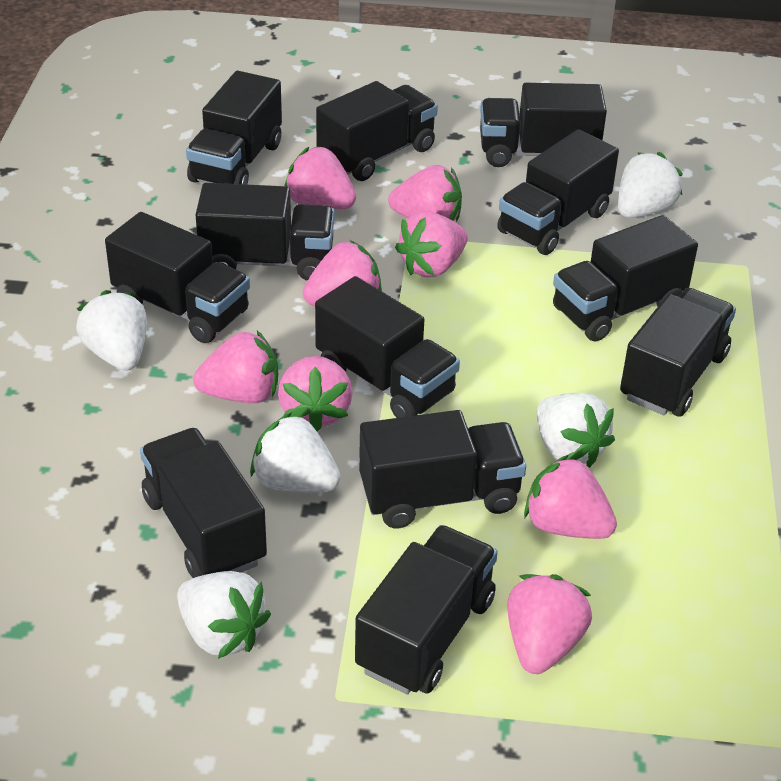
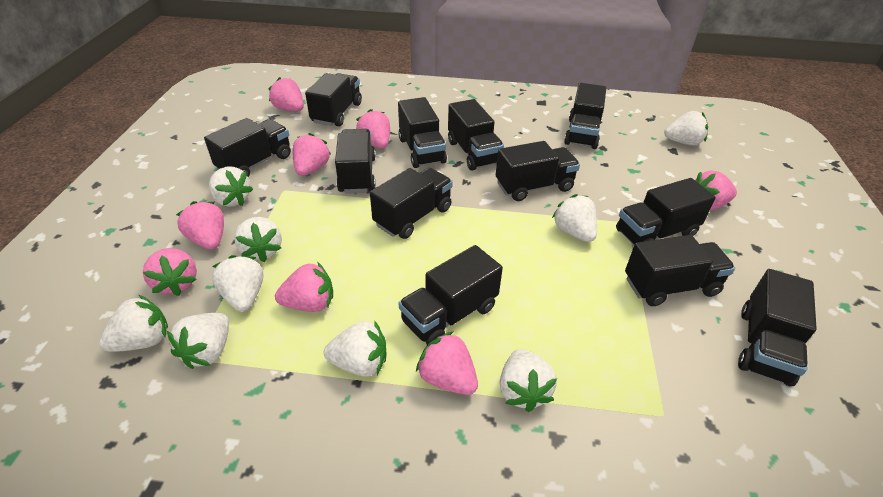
white strawberry: 5 -> 9

